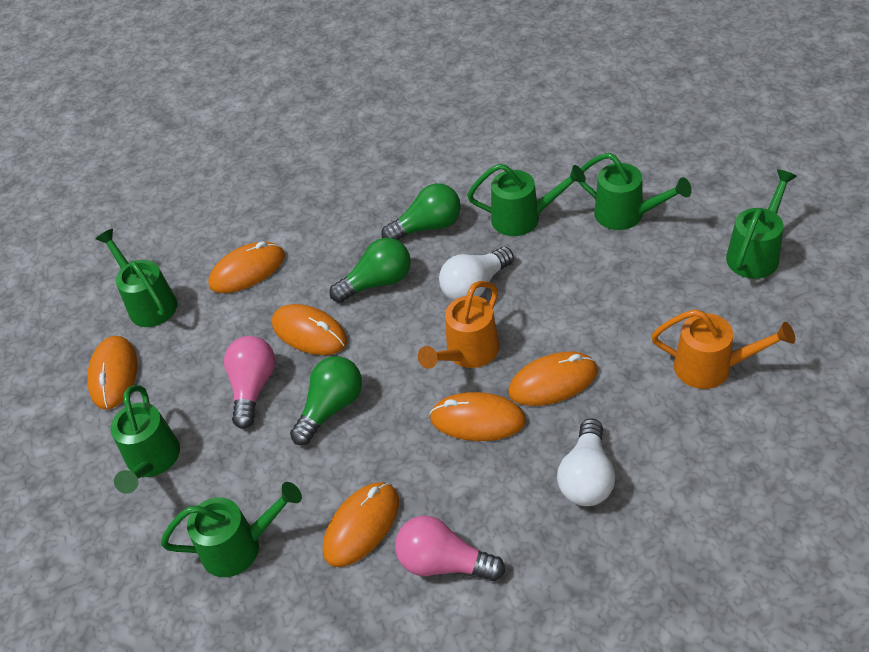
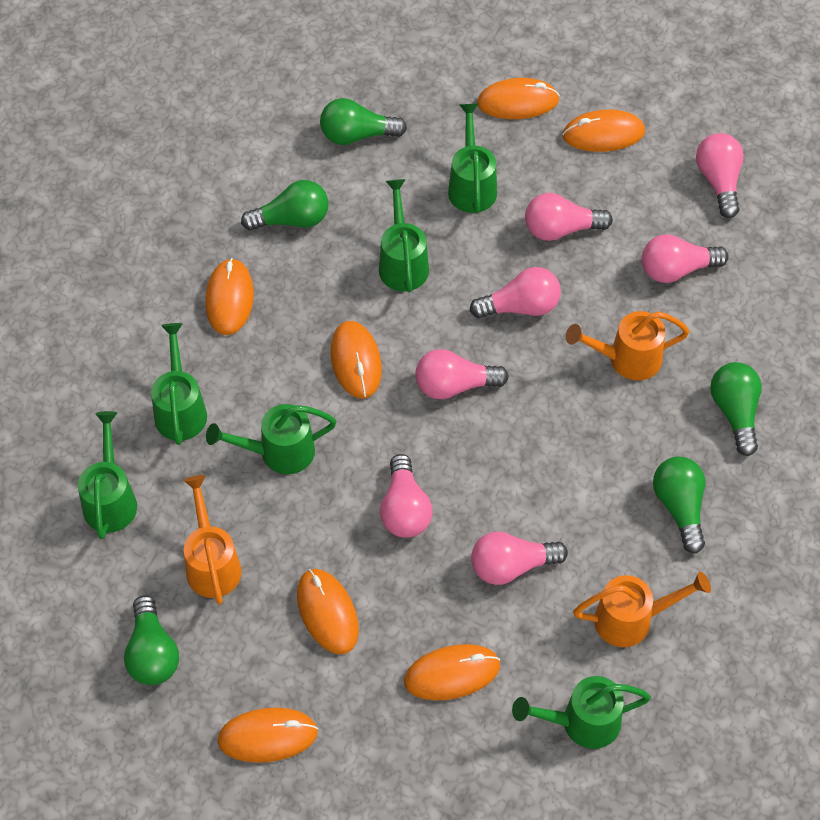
green light bulb: 3 -> 5
orange mouse: 6 -> 7
orange watering can: 2 -> 3
pink light bulb: 2 -> 7
white light bulb: 2 -> 0

